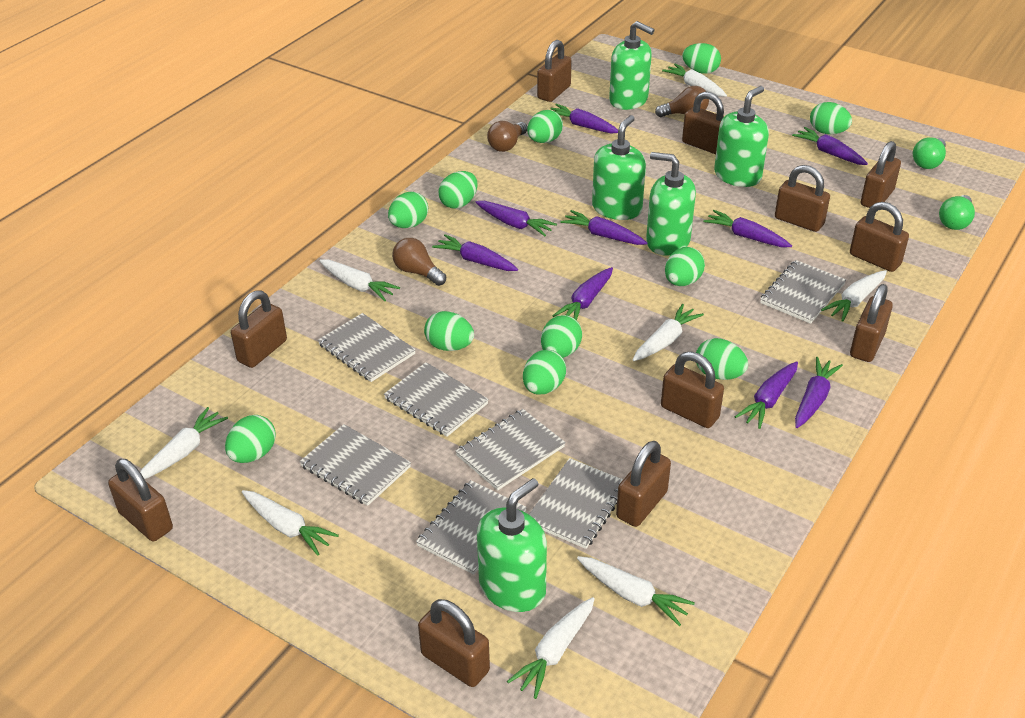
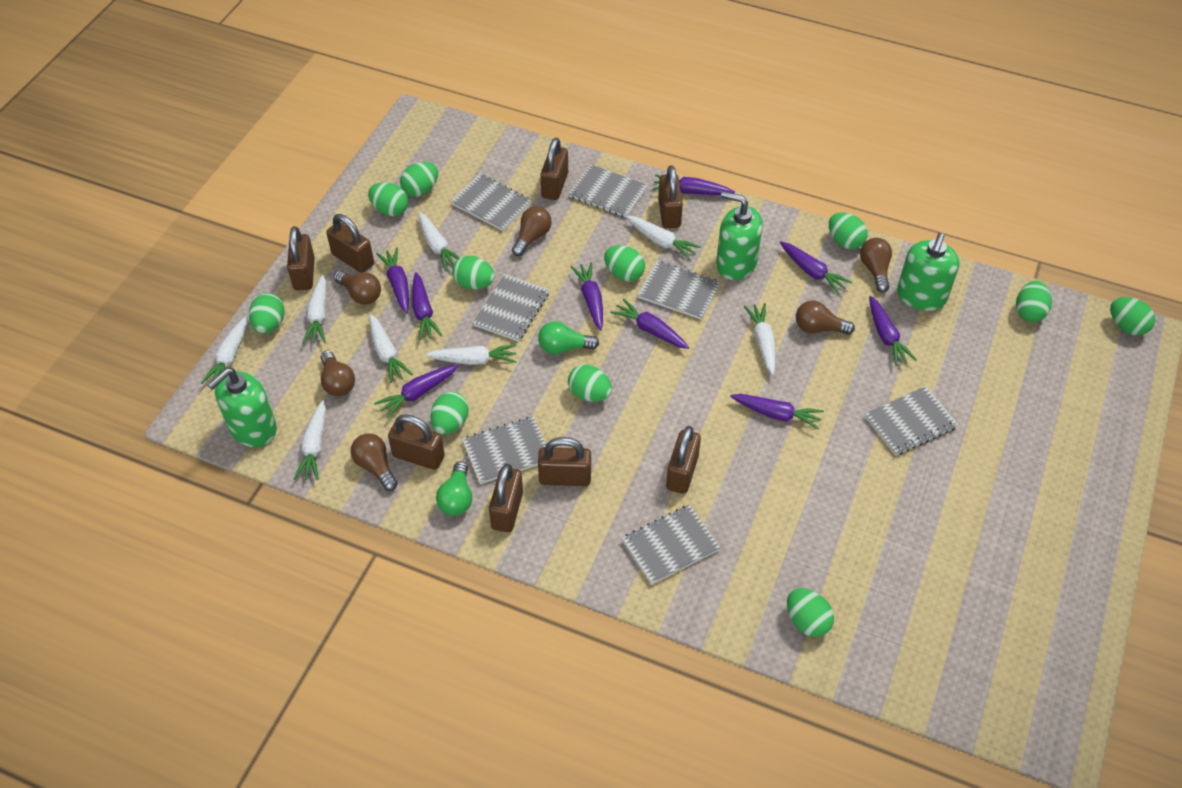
brown light bulb: 3 -> 6
brown padlock: 11 -> 8
green soap dispenser: 5 -> 3

